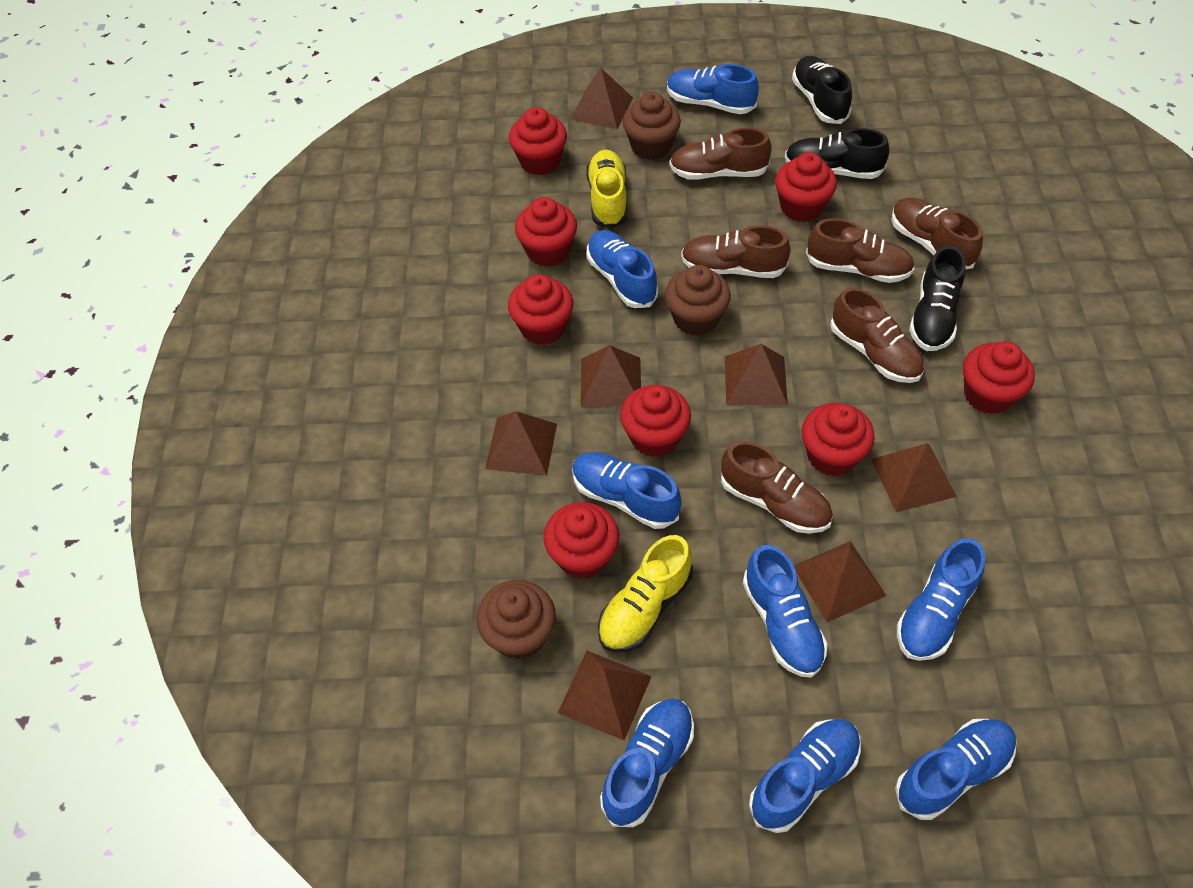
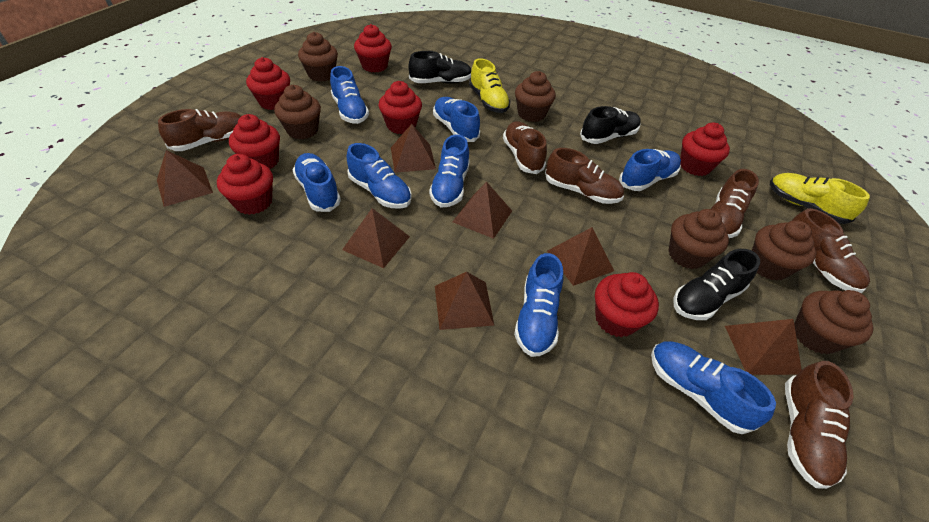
brown cupcake: 3 -> 6
red cupcake: 8 -> 7

